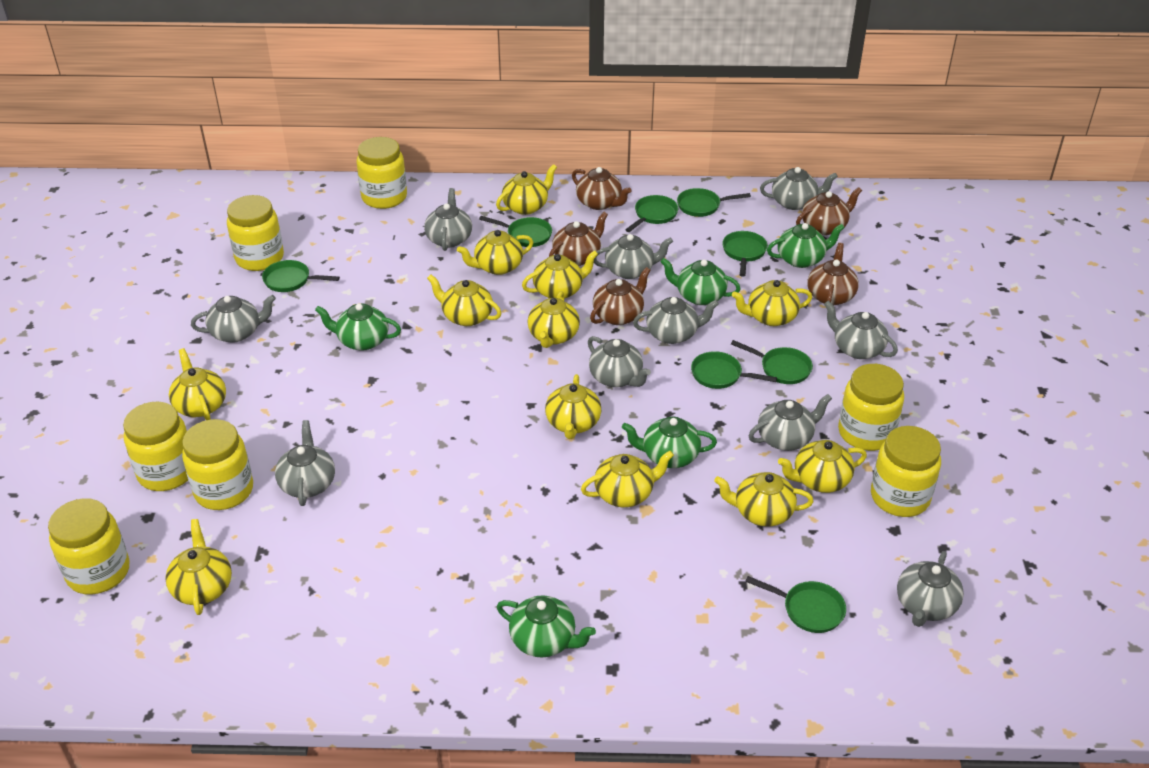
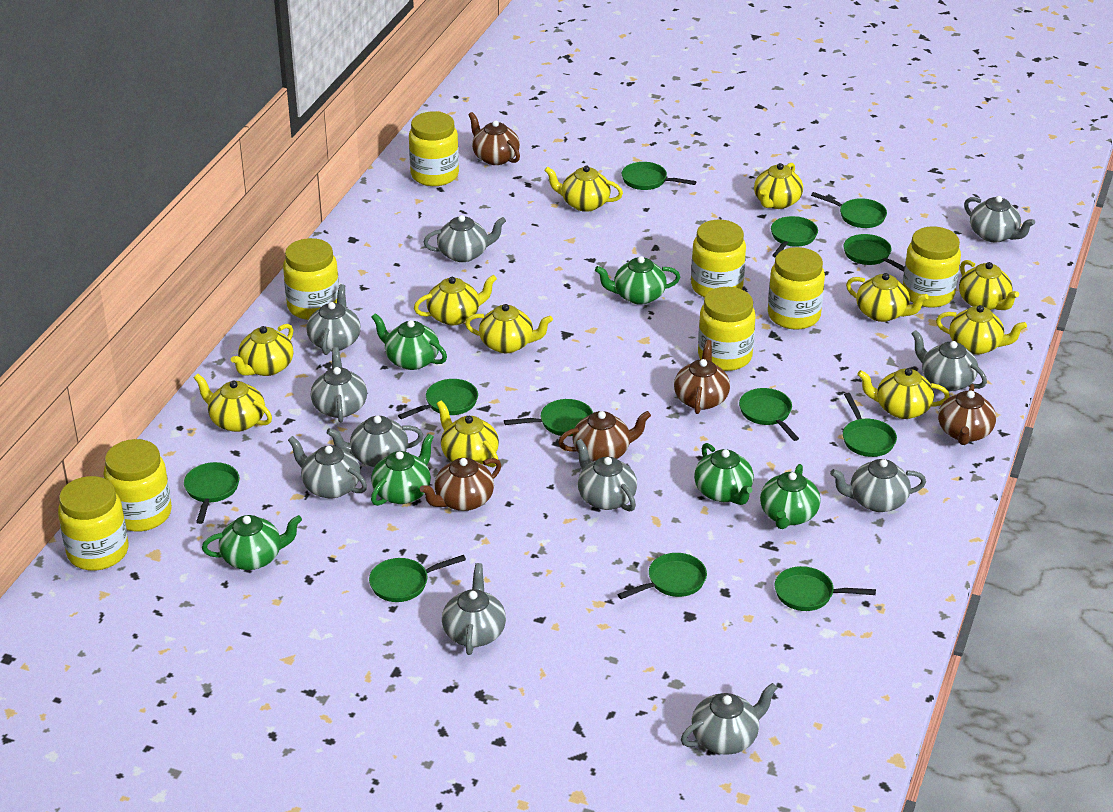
green pan: 8 -> 12
green teapot: 5 -> 6
grey teapot: 10 -> 11
yellow jar: 7 -> 8
yellow teapot: 12 -> 11

